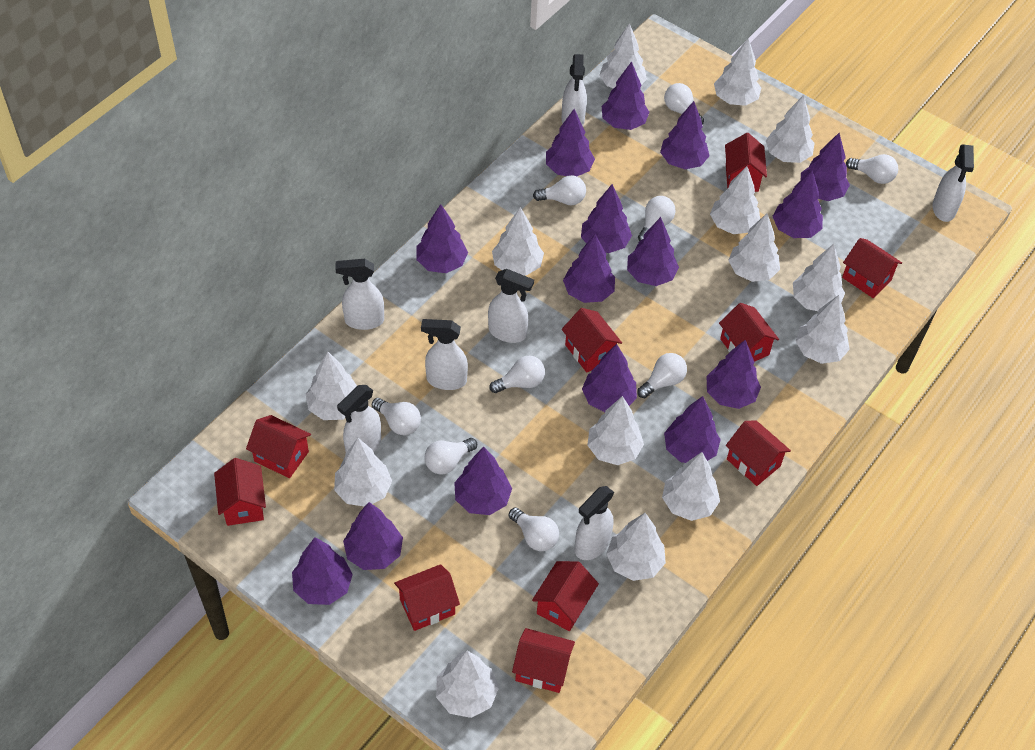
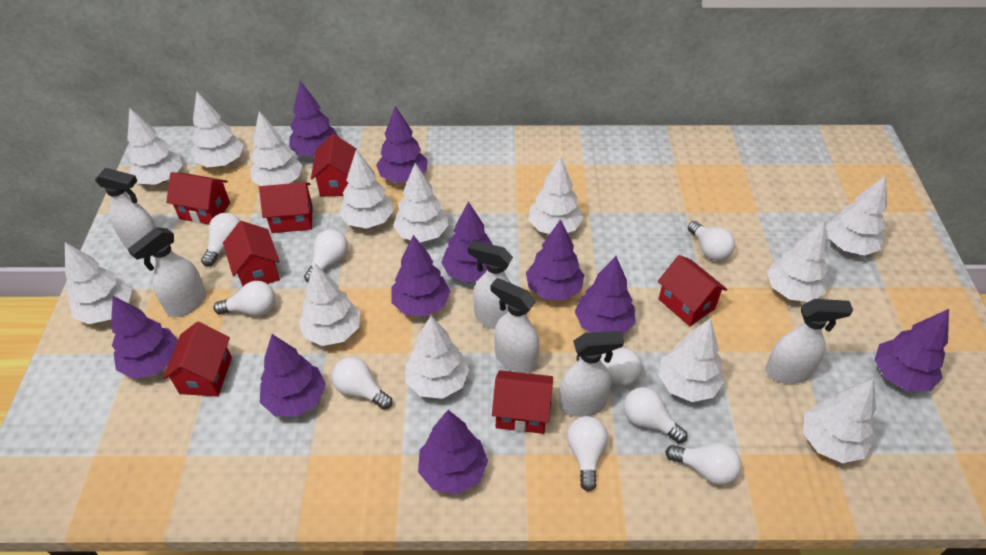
purple tree: 15 -> 10
red house: 10 -> 7
white spray bottle: 7 -> 6
white tree: 14 -> 13

